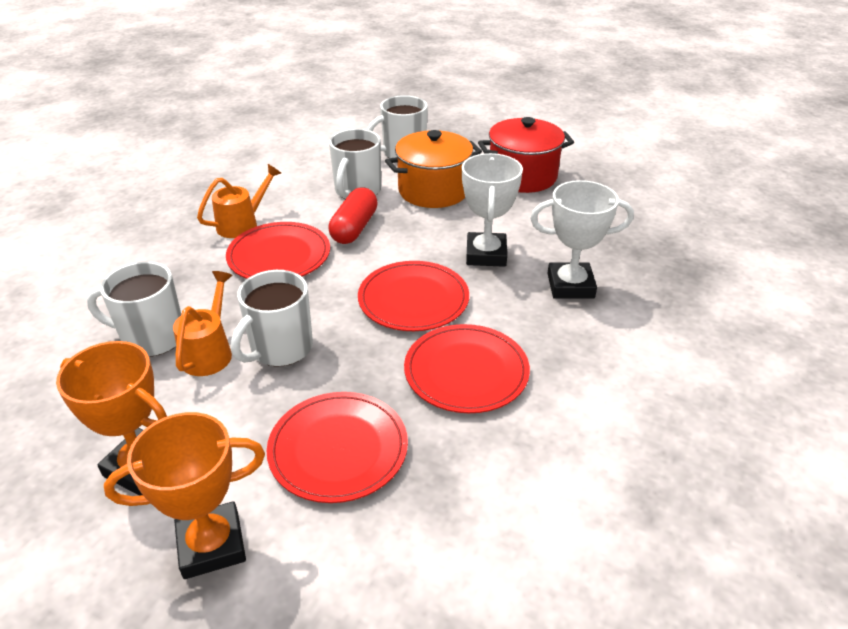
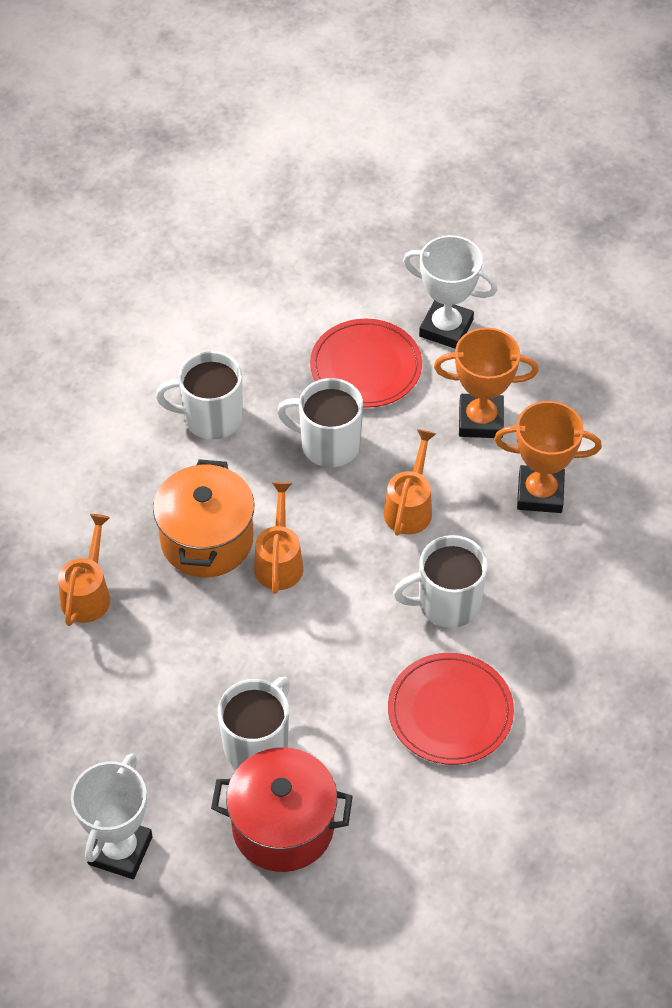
orange watering can: 2 -> 3
red capsule: 1 -> 0
red plate: 4 -> 2

